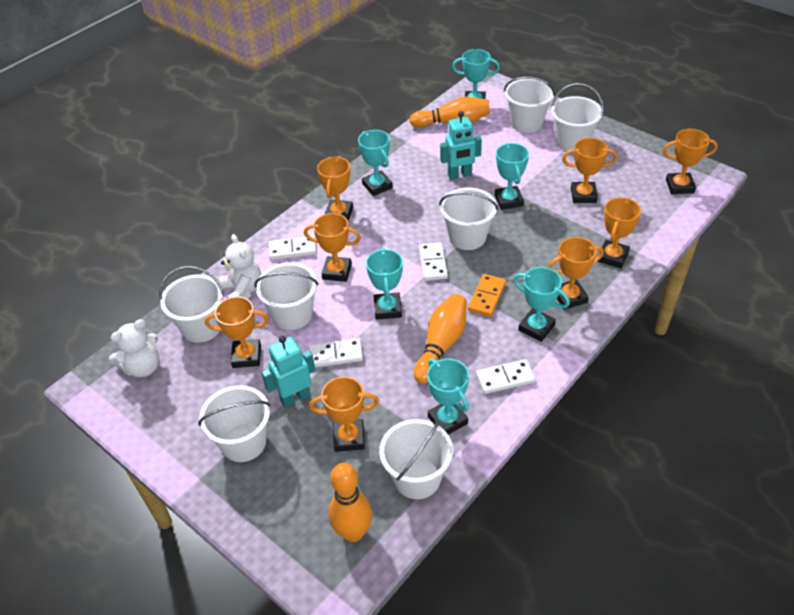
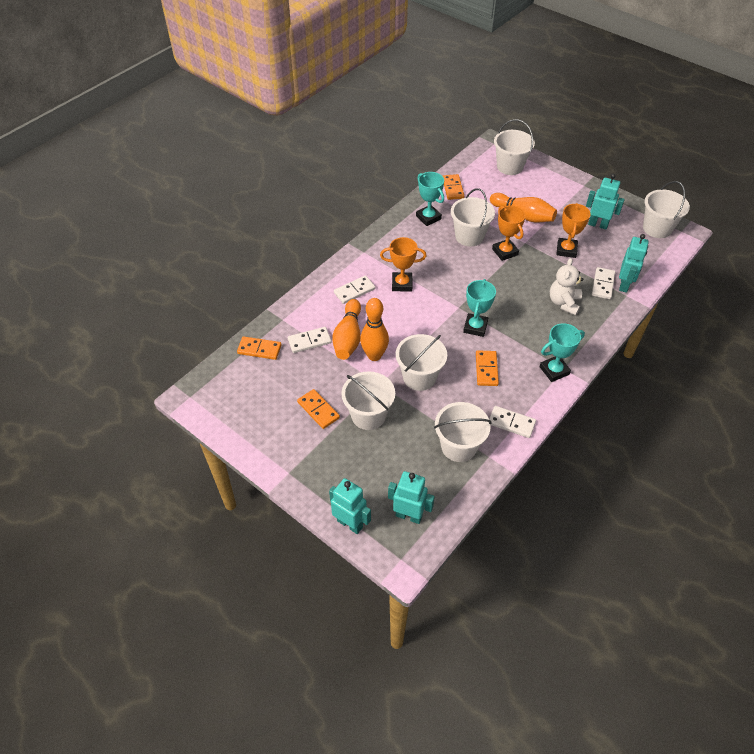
orange domino: 1 -> 4
orange trophy: 8 -> 3
turquoise robot: 2 -> 4
turquoise trophy: 6 -> 3
white bucket: 7 -> 6
white teddy bear: 2 -> 1

